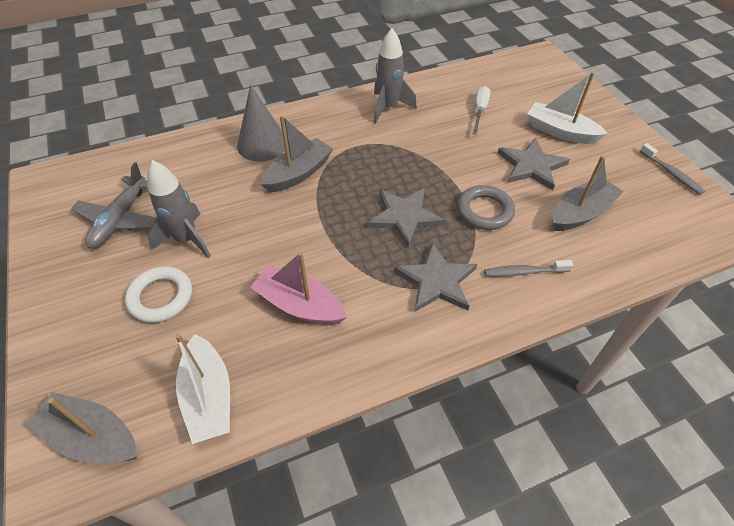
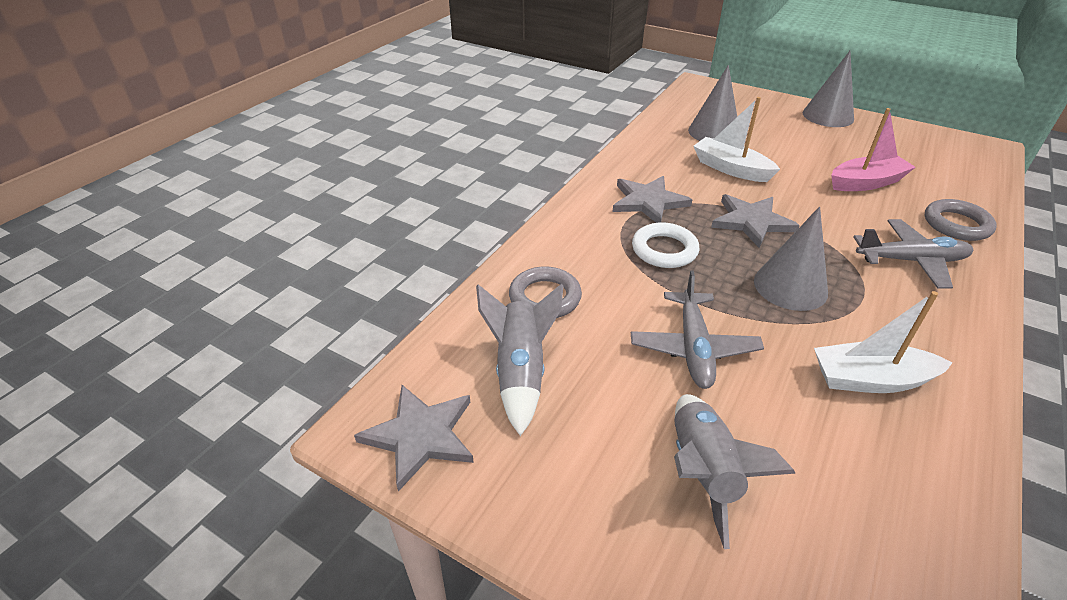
grey boat: 3 -> 0
grey cone: 1 -> 3
grey plane: 1 -> 2
grey ring: 1 -> 2
grey toothbrush: 2 -> 0
white screwdriver: 1 -> 0

